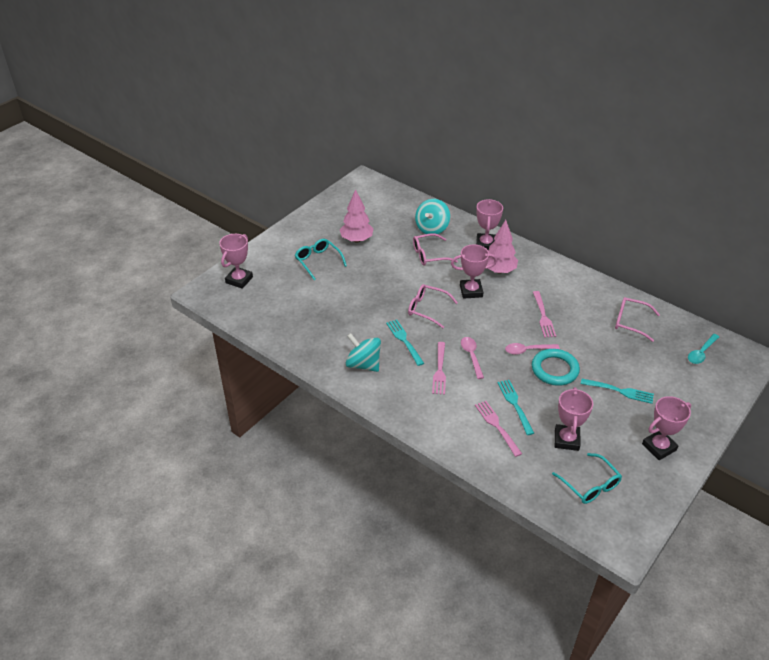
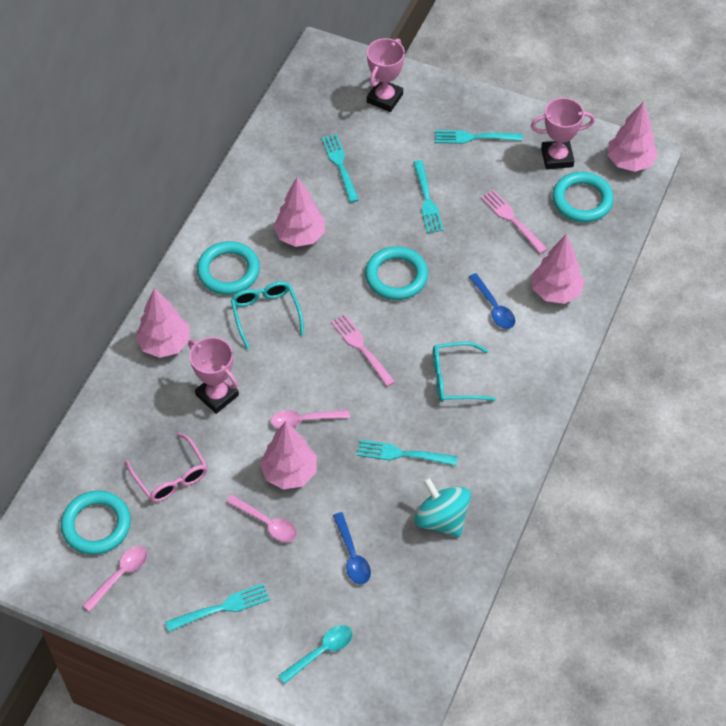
blue spoon: 0 -> 2
pink fork: 3 -> 2
pink glasses: 3 -> 1
pink spoon: 2 -> 3
pink tree: 2 -> 5
pink trophy: 5 -> 3
turquoise fork: 3 -> 5
turquoise ring: 1 -> 4
turquoise spinning top: 2 -> 1

